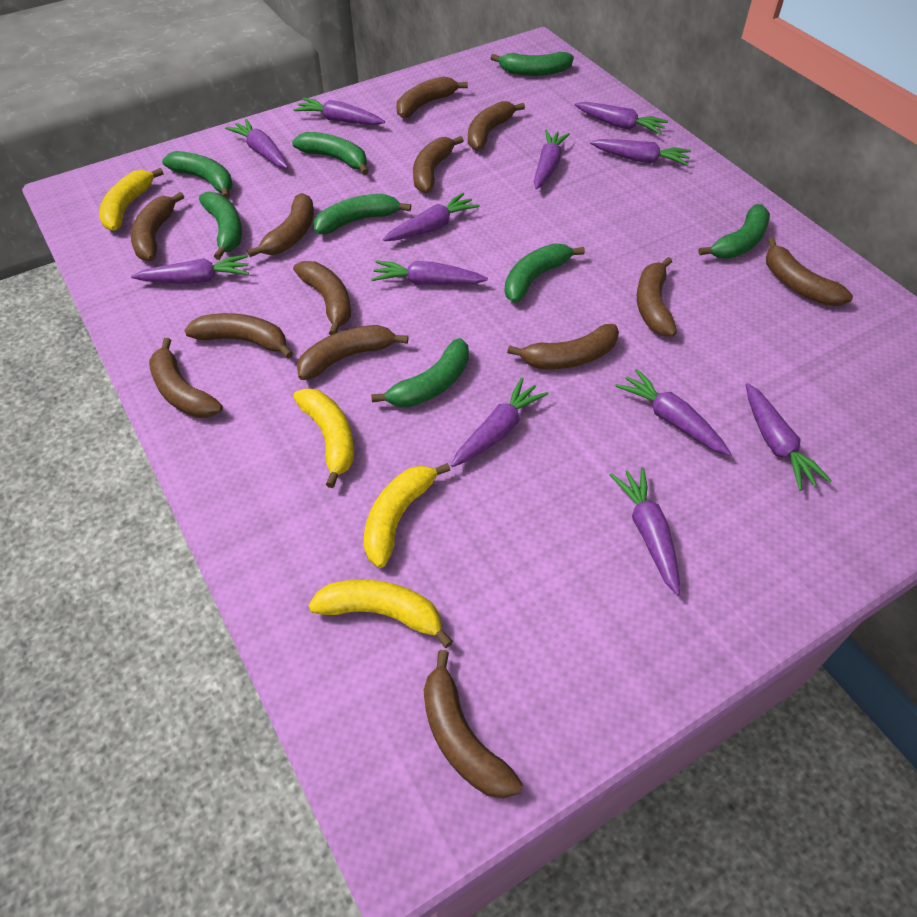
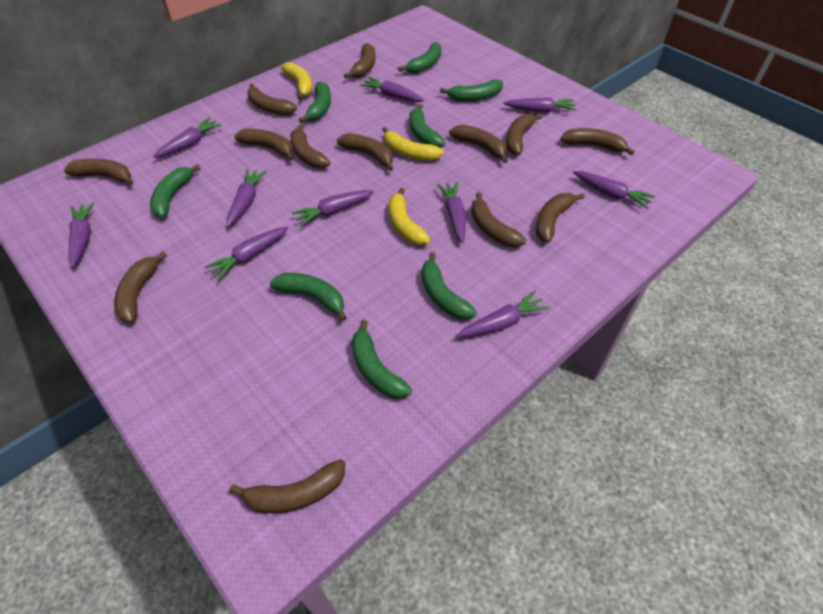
purple carrot: 12 -> 10
yellow banana: 4 -> 3

